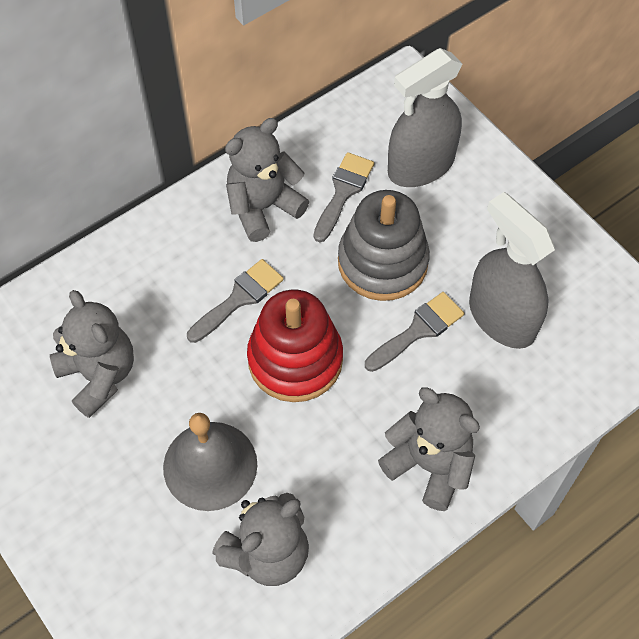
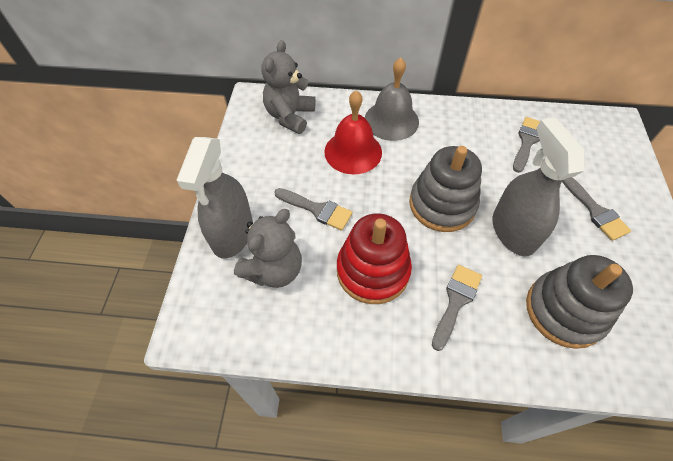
grey brush: 3 -> 4
grey stacking toy: 1 -> 2
grey teddy bear: 4 -> 2
red bell: 0 -> 1

